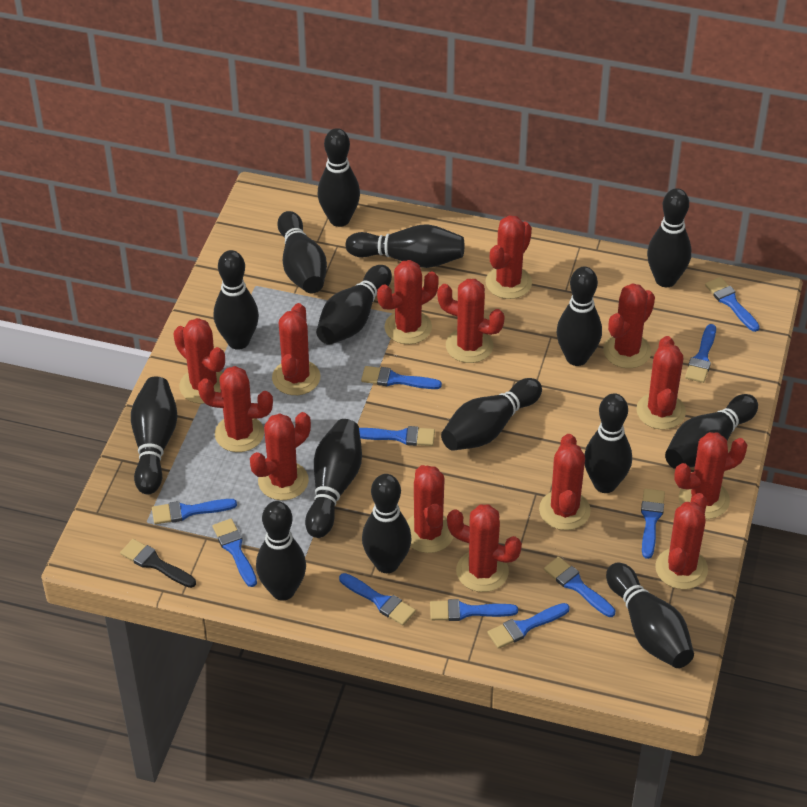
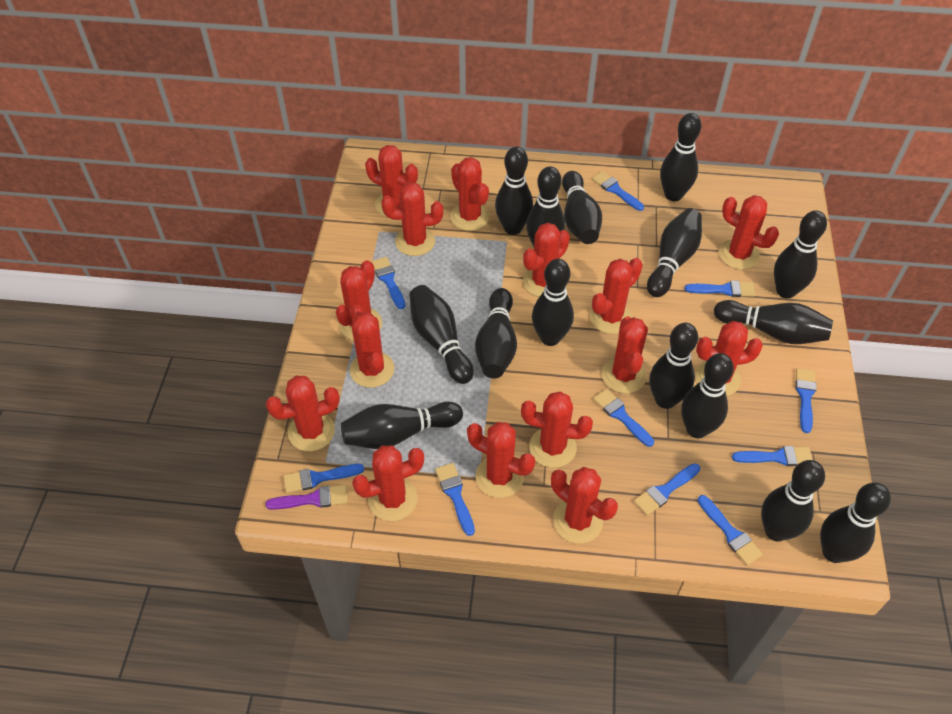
black brush: 1 -> 0
blue brush: 11 -> 10
purple brush: 0 -> 1
red cactus: 14 -> 15

